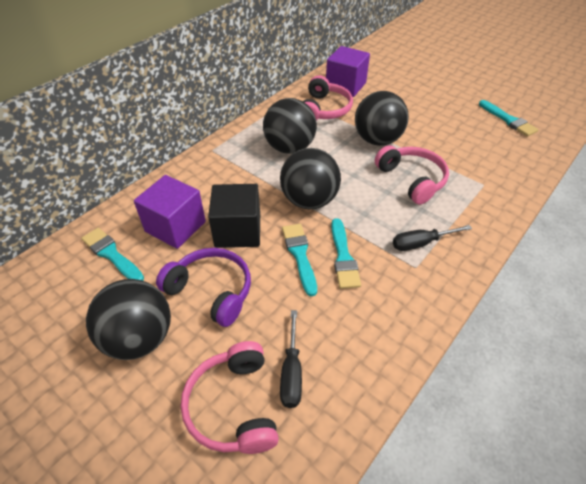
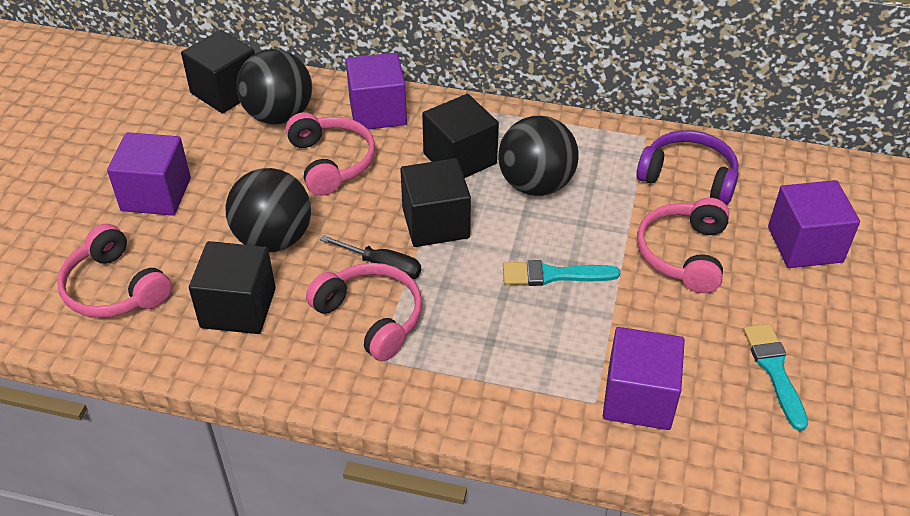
black ball: 4 -> 3
black cube: 1 -> 4
black screwdriver: 2 -> 1
pink headphones: 3 -> 4
purple cube: 2 -> 4
turquoise brush: 4 -> 2

